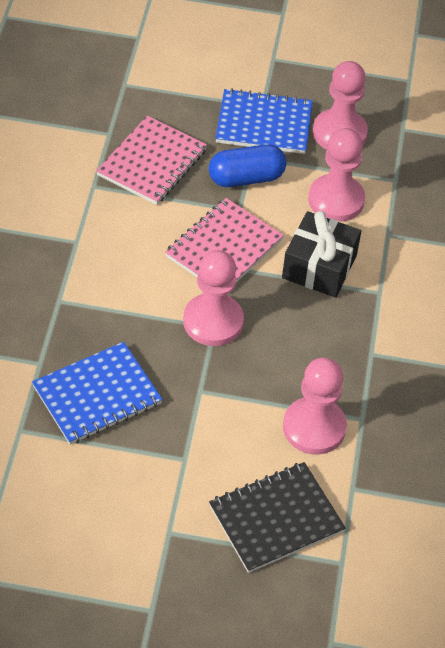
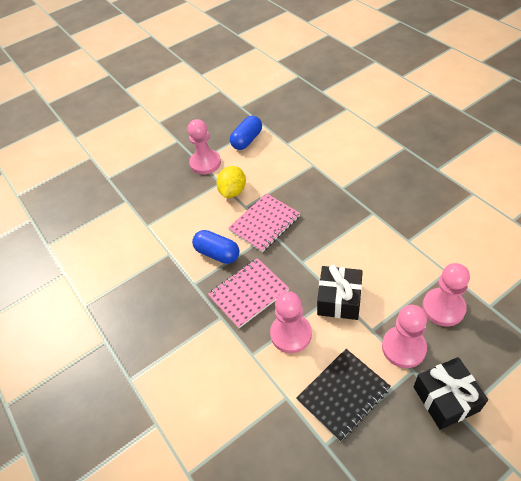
black gift: 1 -> 2
blue capsule: 1 -> 2
blue notebook: 2 -> 0
yellow lemon: 0 -> 1

